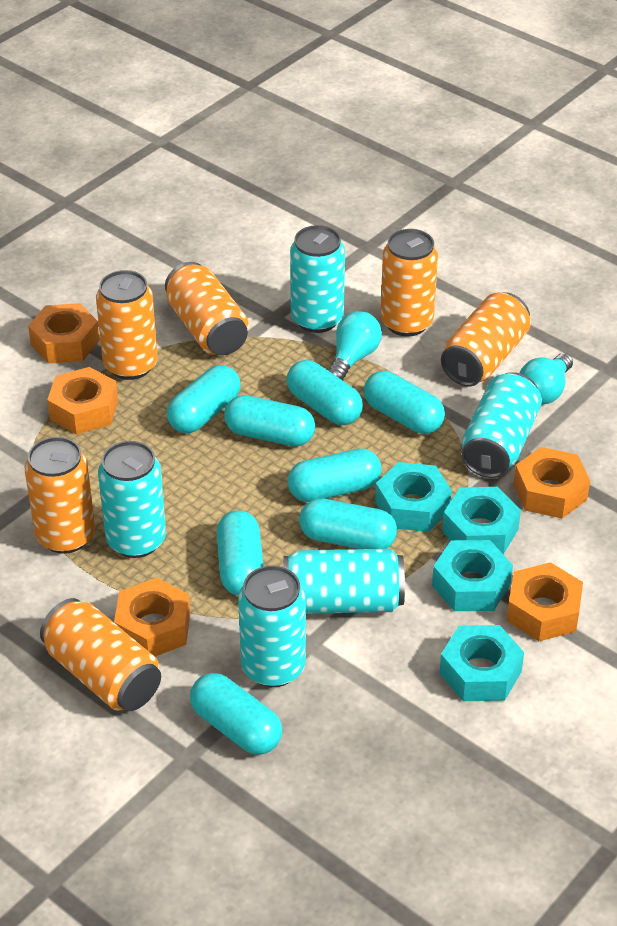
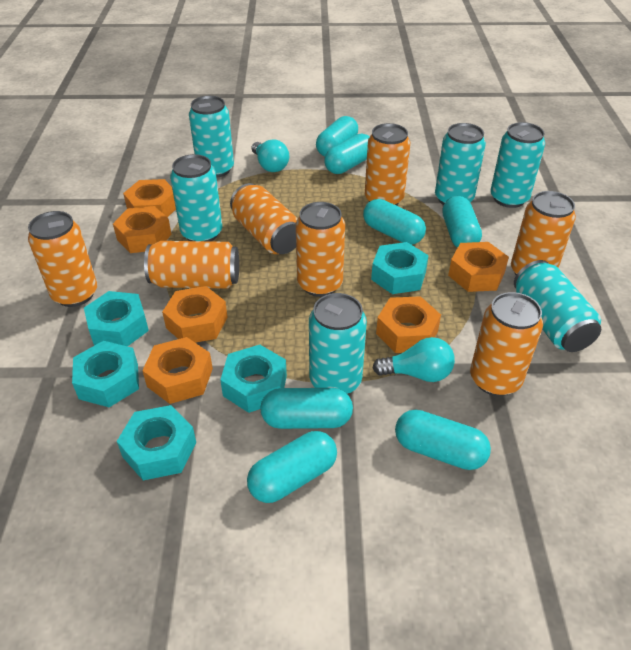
orange can: 6 -> 7
orange nut: 5 -> 6
turquoise can: 5 -> 6
turquoise capsule: 8 -> 7
turquoise nut: 4 -> 5

